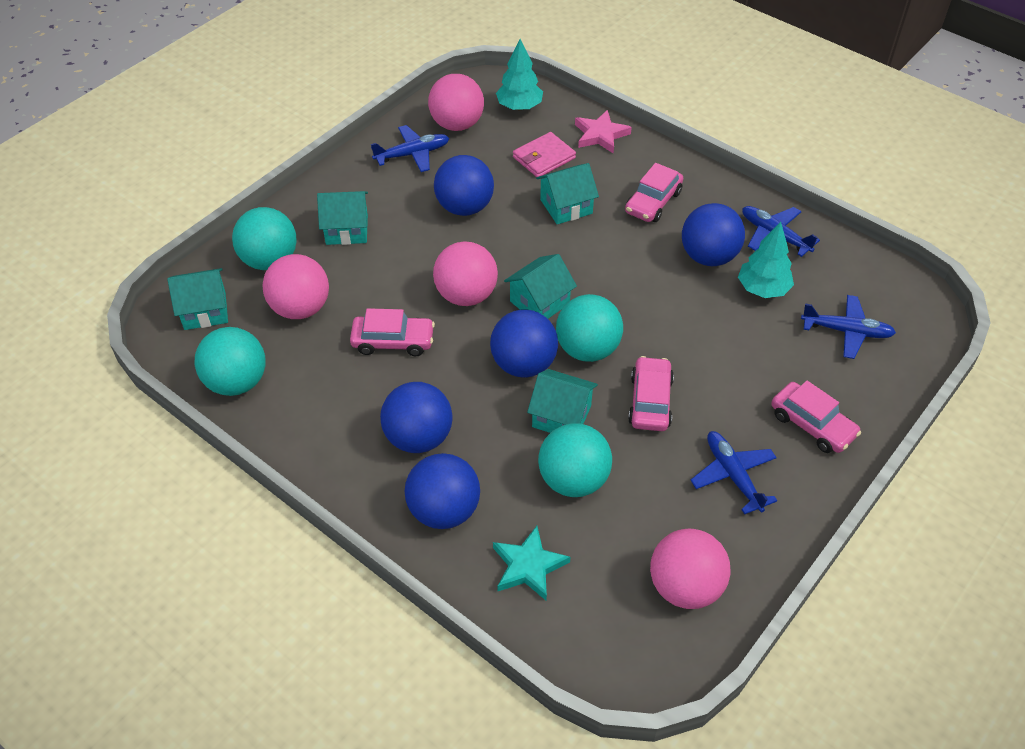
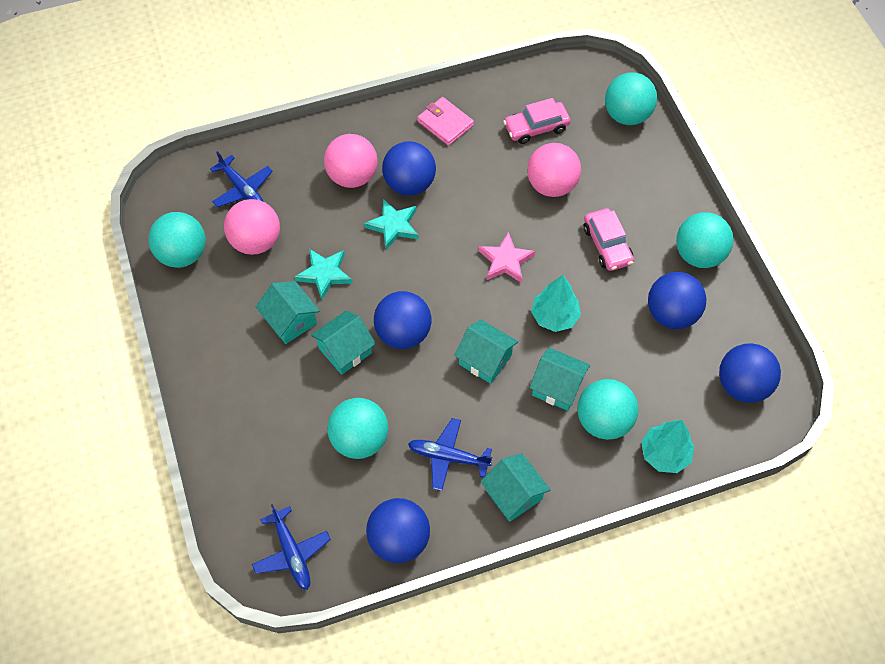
blue plane: 4 -> 3
pink ball: 4 -> 3
pink car: 4 -> 2
turquoise ball: 4 -> 5
turquoise star: 1 -> 2

